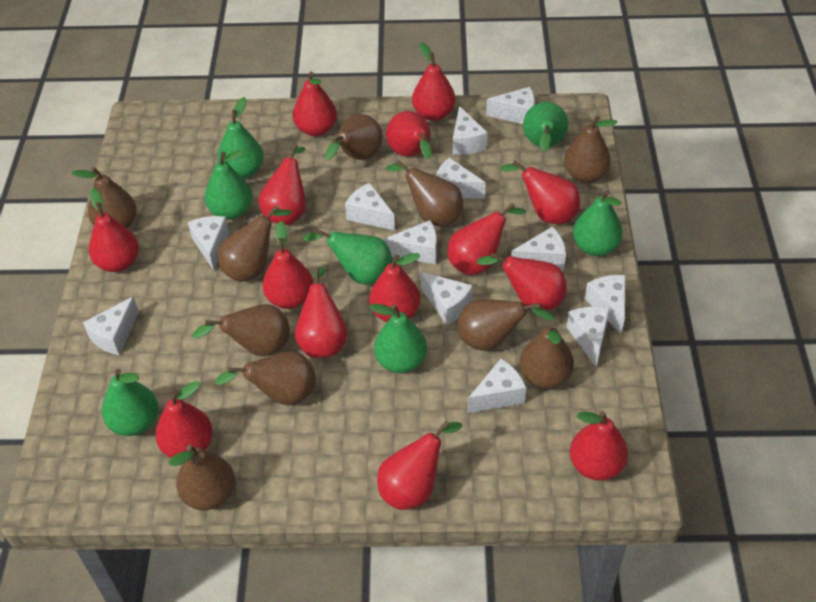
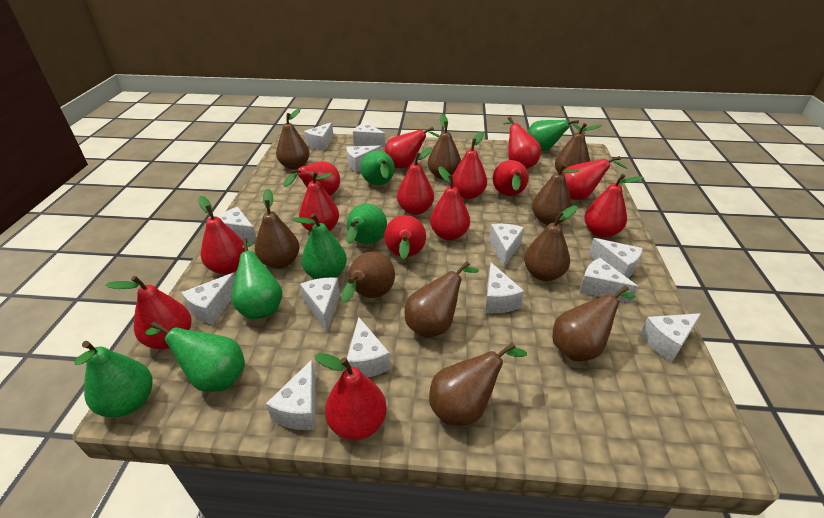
white cheese: 12 -> 13

